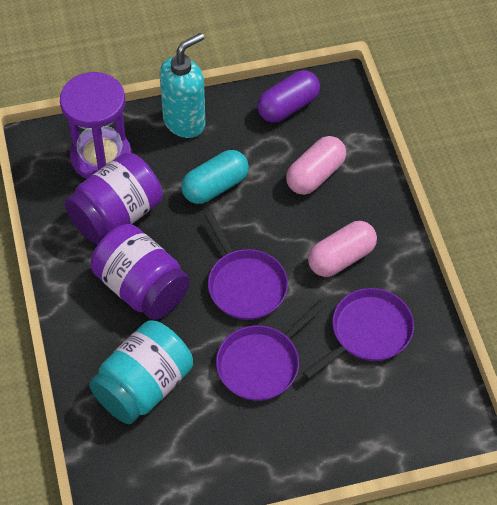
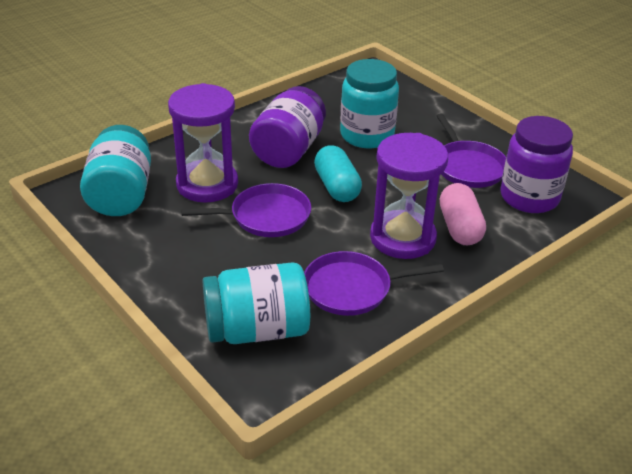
pink capsule: 2 -> 1
purple capsule: 1 -> 0
purple hourglass: 1 -> 2
turquoise jar: 1 -> 3
turquoise soap dispenser: 1 -> 0

